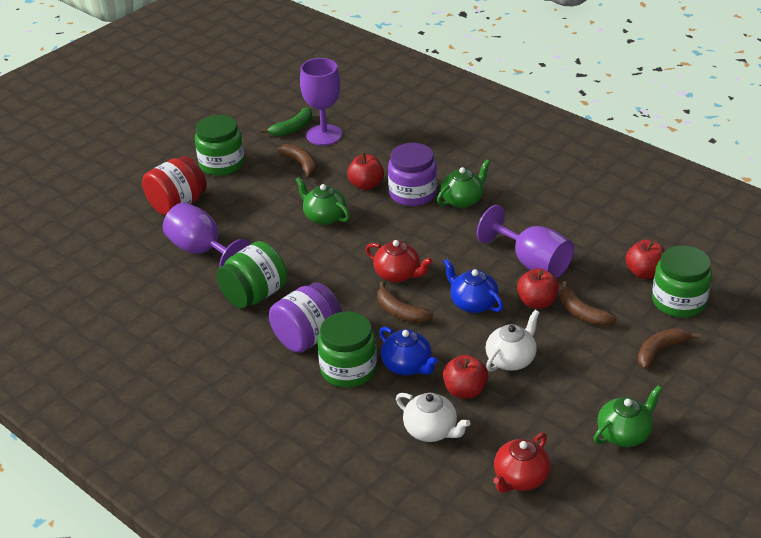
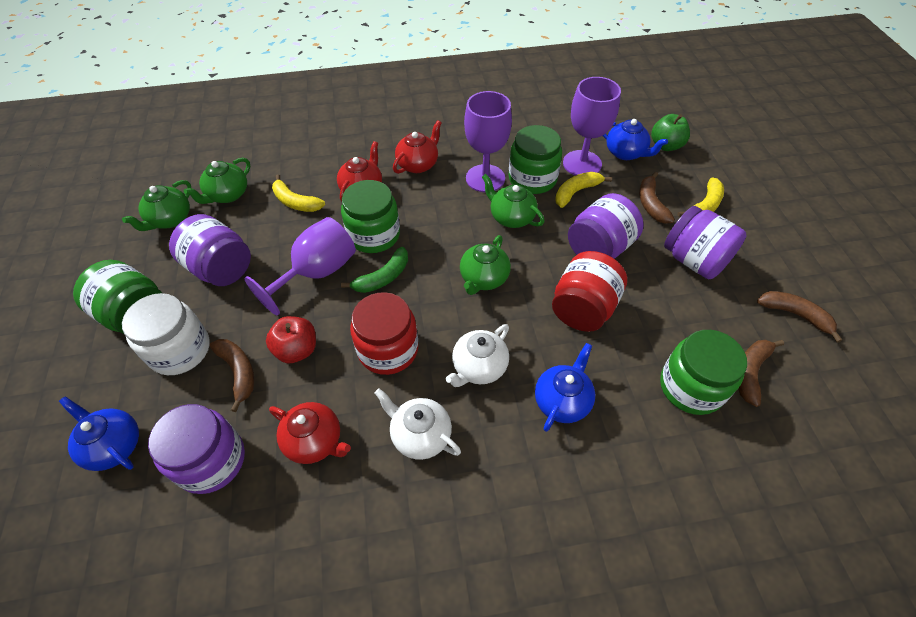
blue teapot: 2 -> 3
green apple: 0 -> 1
green teapot: 3 -> 4
purple jar: 2 -> 4
red apple: 4 -> 1
red jar: 1 -> 2
red teapot: 2 -> 3
white jar: 0 -> 1
yellow banana: 0 -> 3

